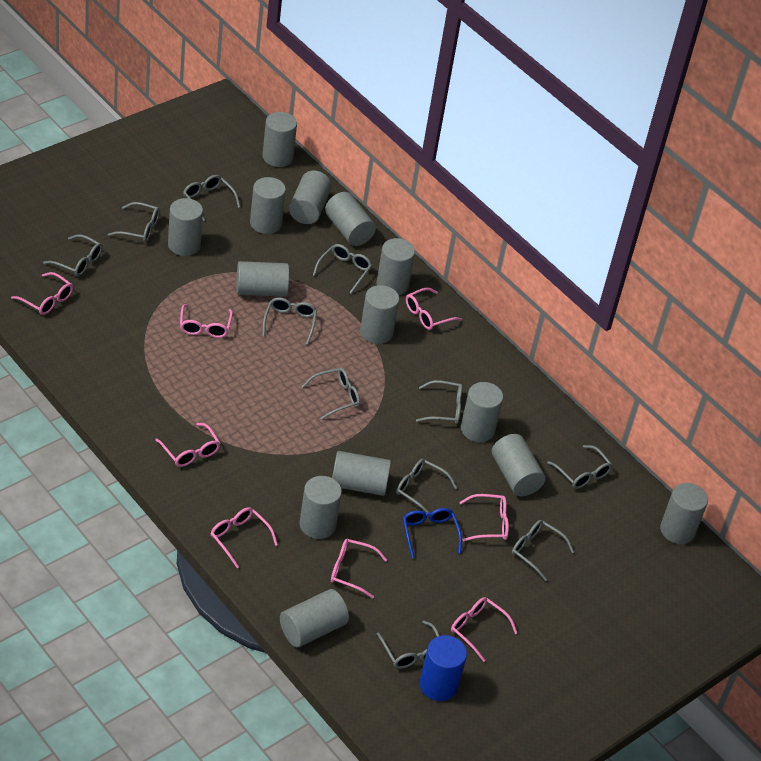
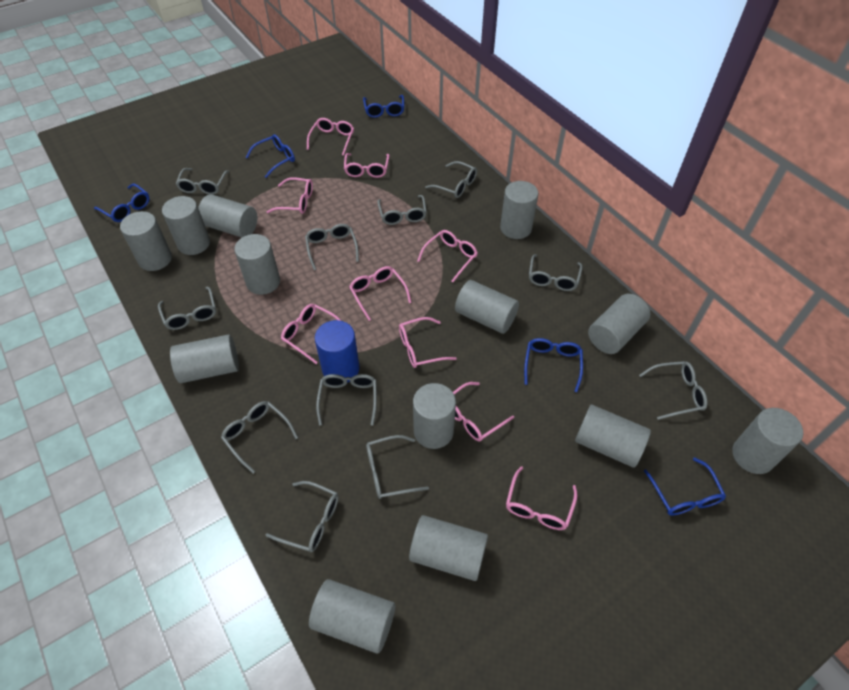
blue glasses: 1 -> 5
grey cylinder: 14 -> 13
pink glasses: 8 -> 9

